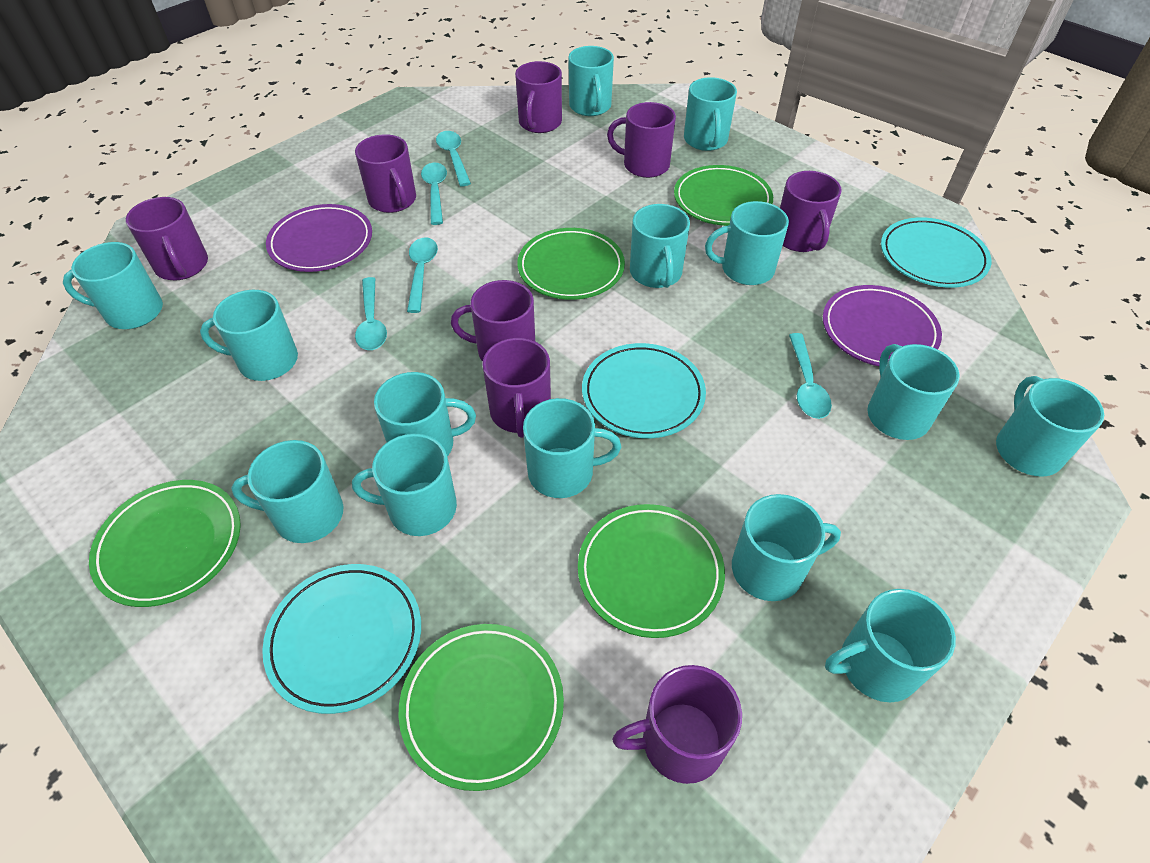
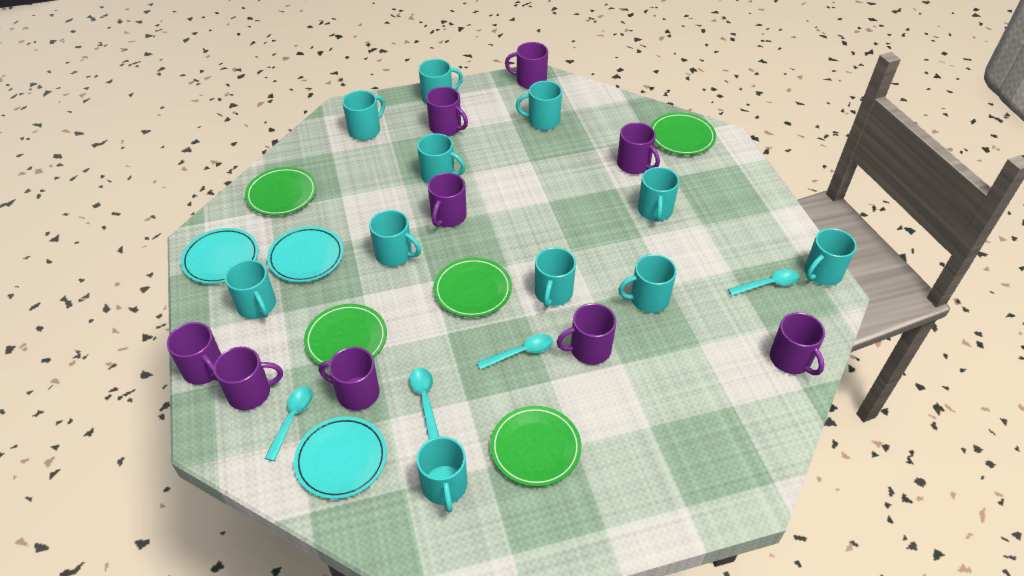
purple mug: 8 -> 9
purple plate: 2 -> 0
turquoise mug: 14 -> 11
turquoise spoon: 5 -> 4

